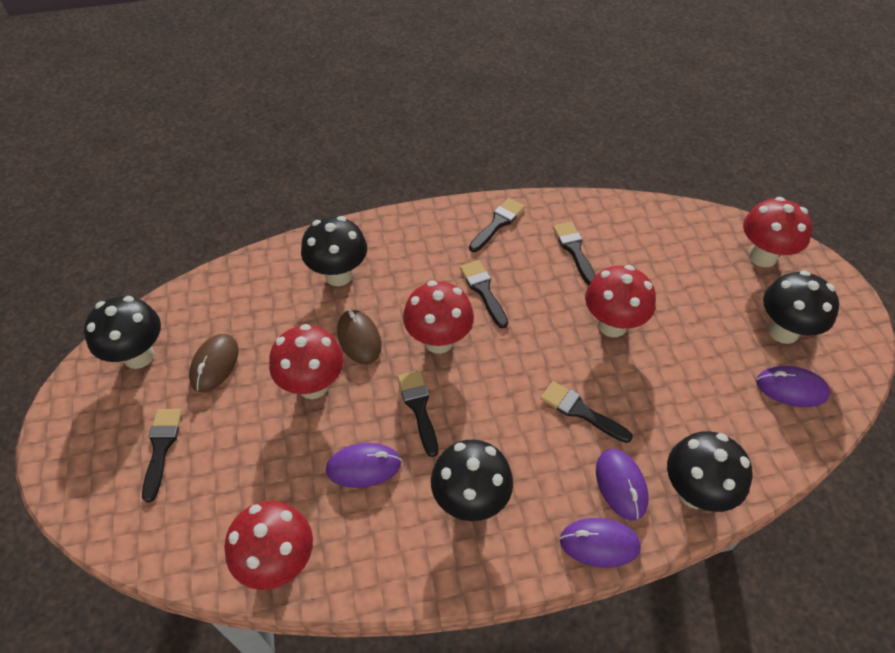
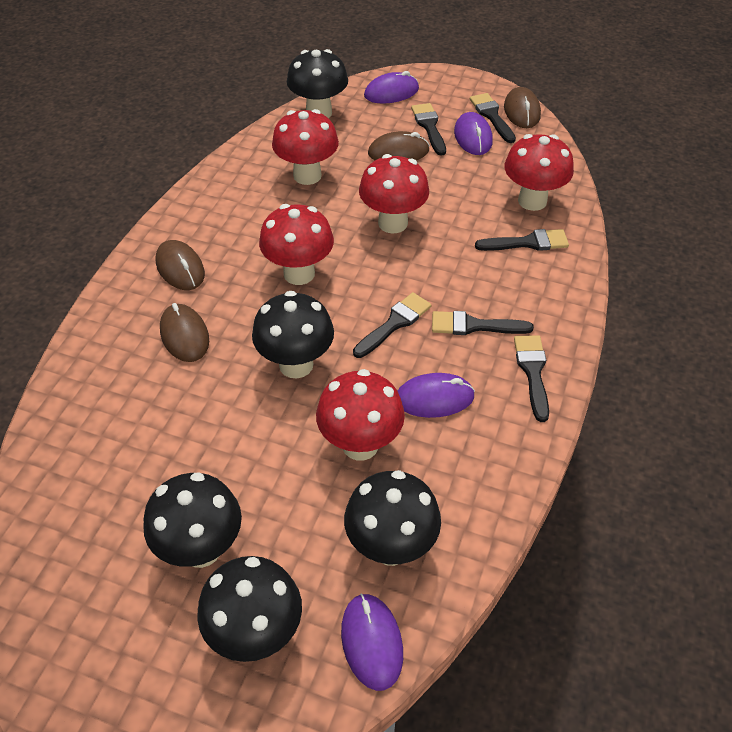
brown mouse: 2 -> 4

